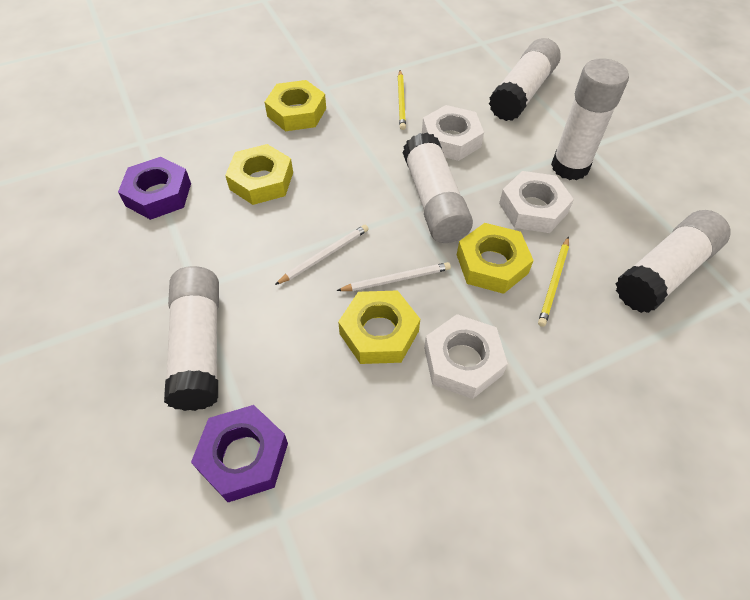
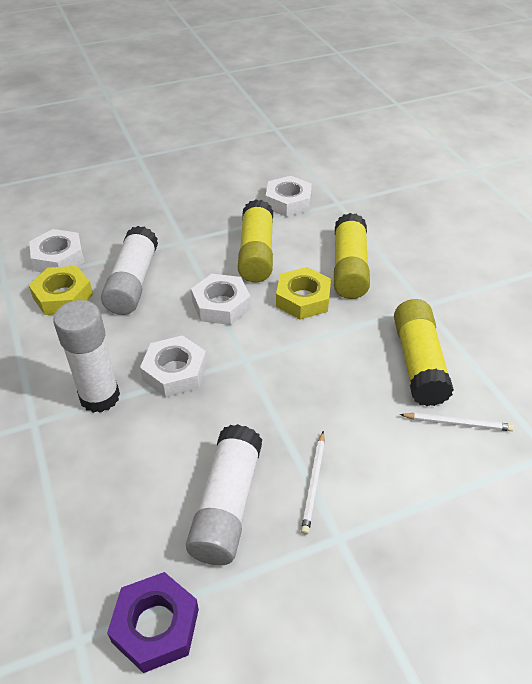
purple nut: 2 -> 1
white glue stick: 5 -> 3
white nut: 3 -> 4
yellow glue stick: 0 -> 3
yellow nut: 4 -> 2
yellow pencil: 2 -> 0

